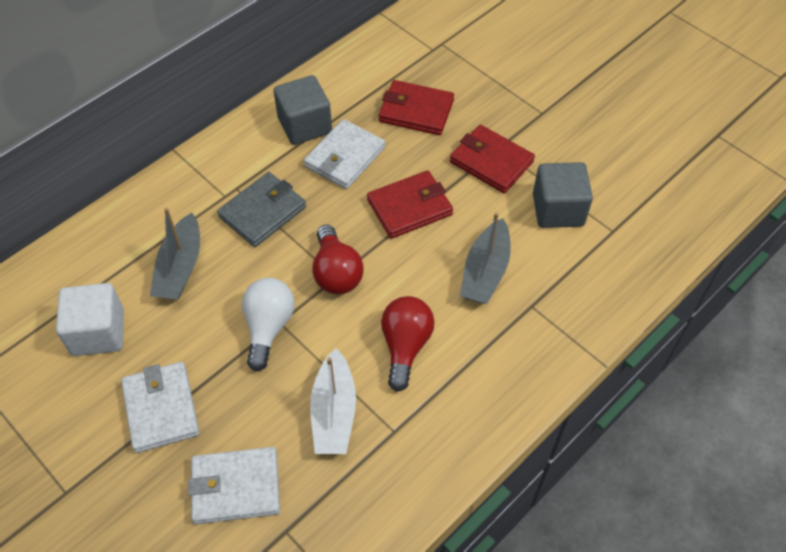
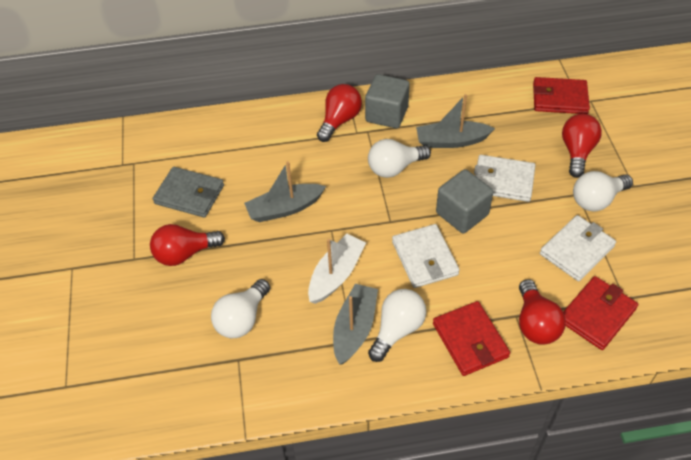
grey boat: 2 -> 3
red light bulb: 2 -> 4
white cube: 1 -> 0
white light bulb: 1 -> 4

